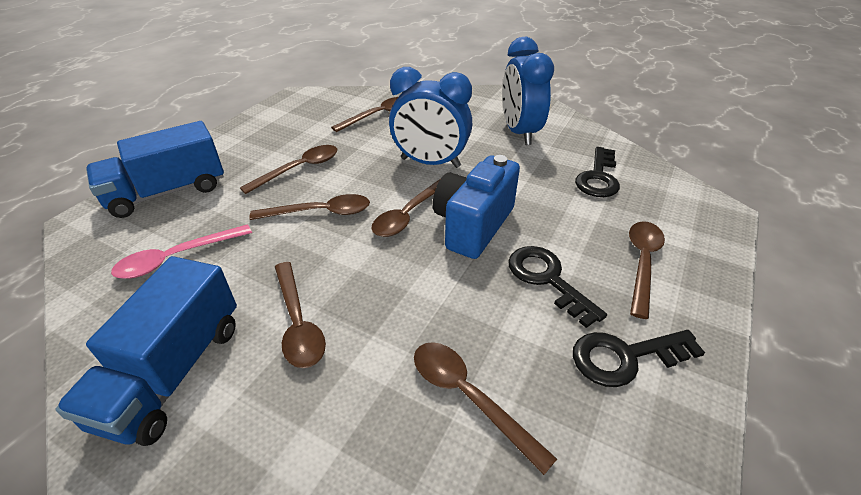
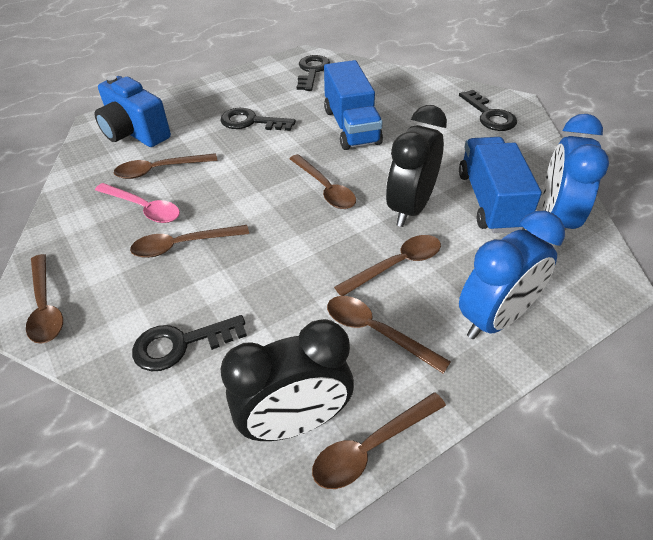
black clock: 0 -> 2
black key: 3 -> 4

